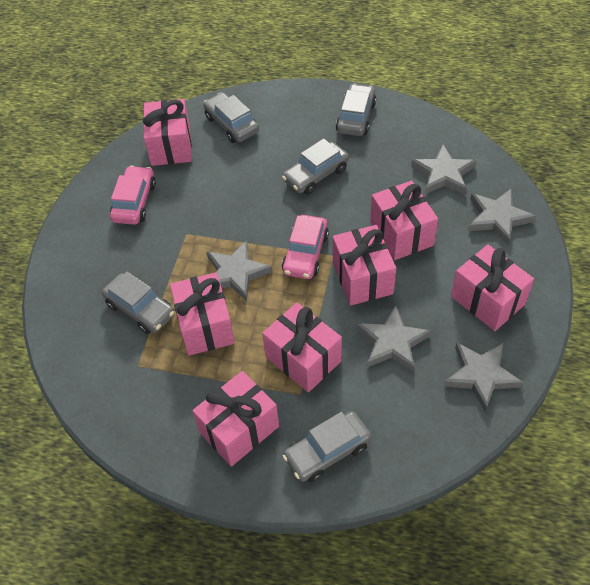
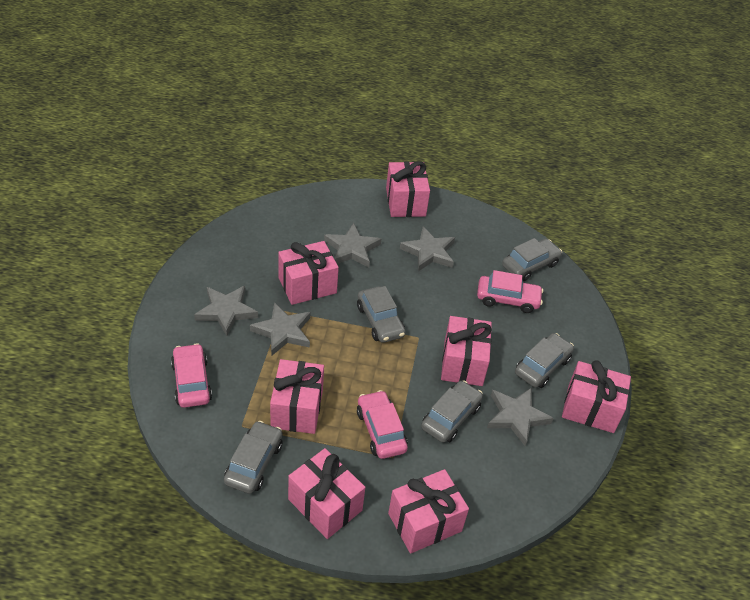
pink car: 2 -> 3

